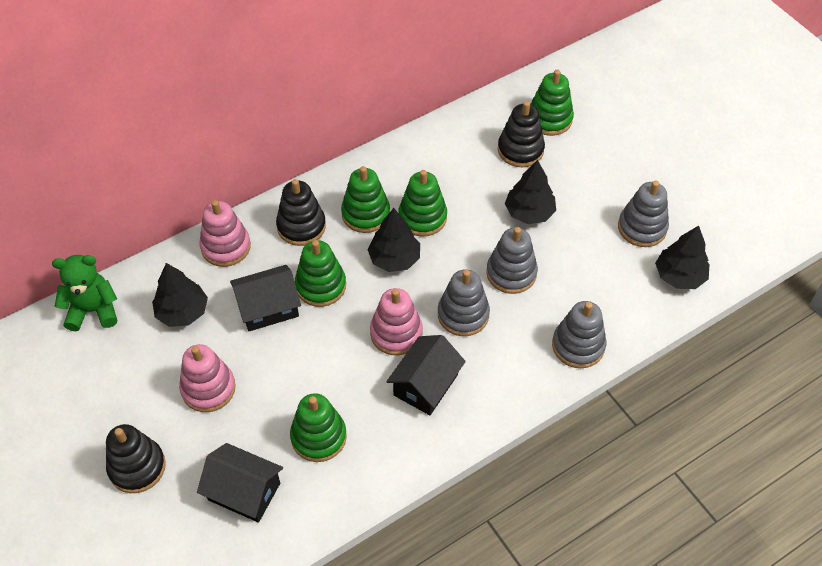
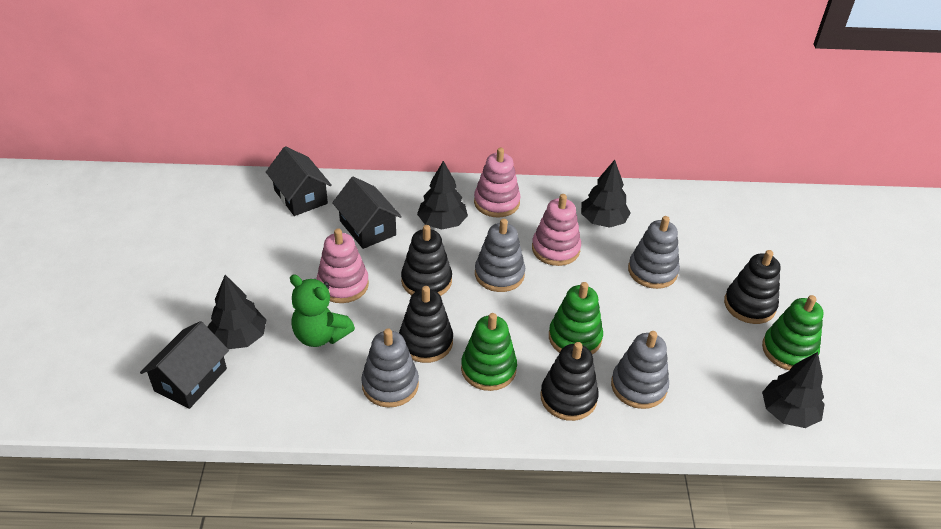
black stacking toy: 3 -> 4
green stacking toy: 5 -> 3

